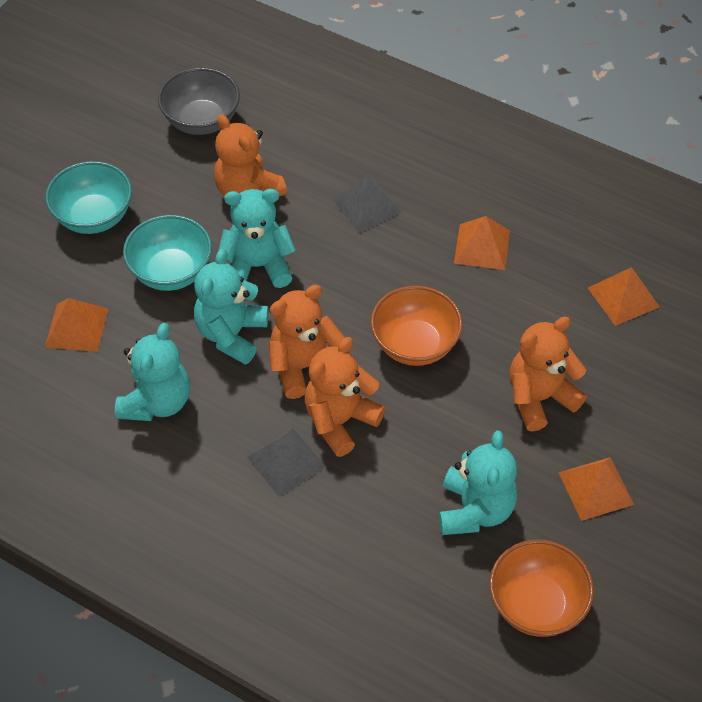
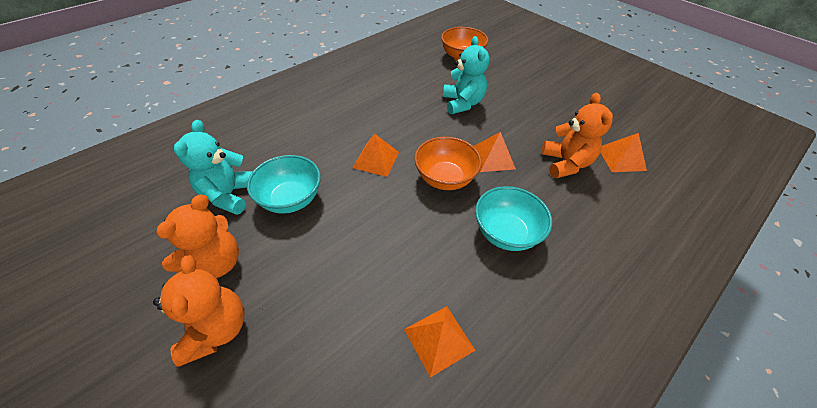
grey bowl: 1 -> 0
grey pyramid: 2 -> 0
orange teddy bear: 4 -> 3
turquoise teddy bear: 4 -> 2

